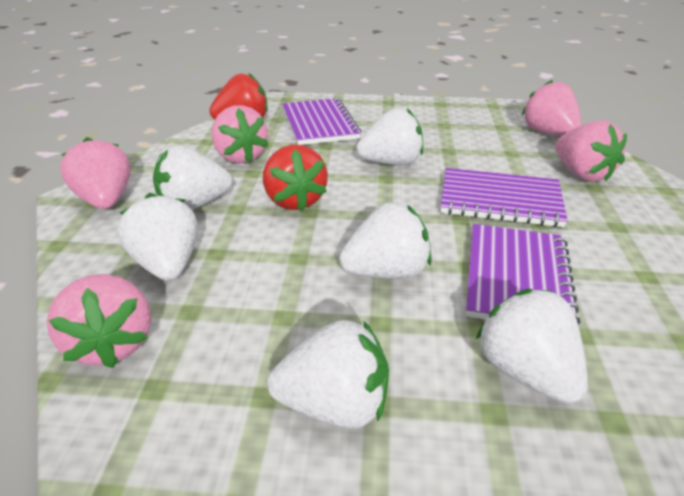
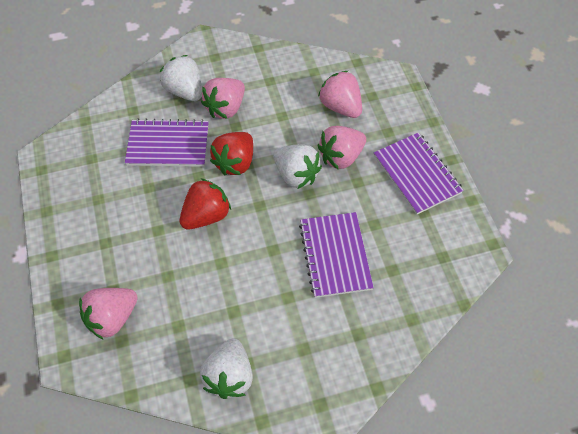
pink strawberry: 5 -> 4
white strawberry: 6 -> 3

